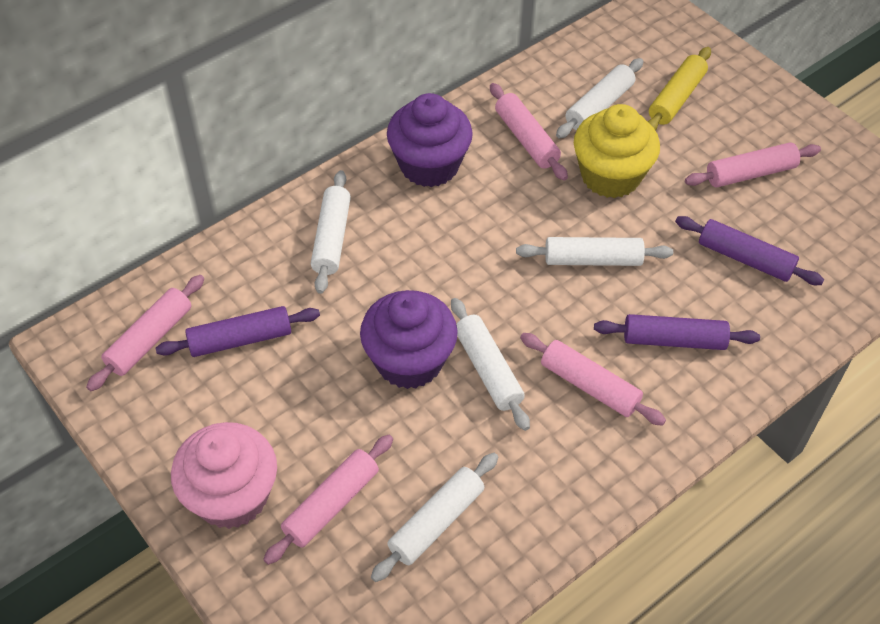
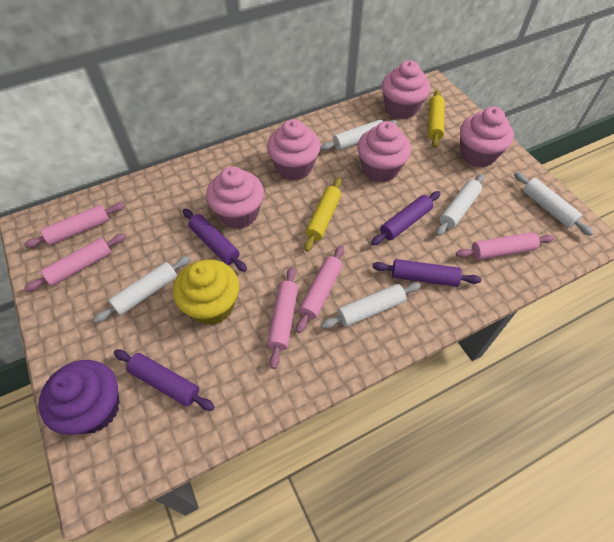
pink cupcake: 1 -> 5
purple cupcake: 2 -> 1
purple rolling pin: 3 -> 4
yellow rolling pin: 1 -> 2

